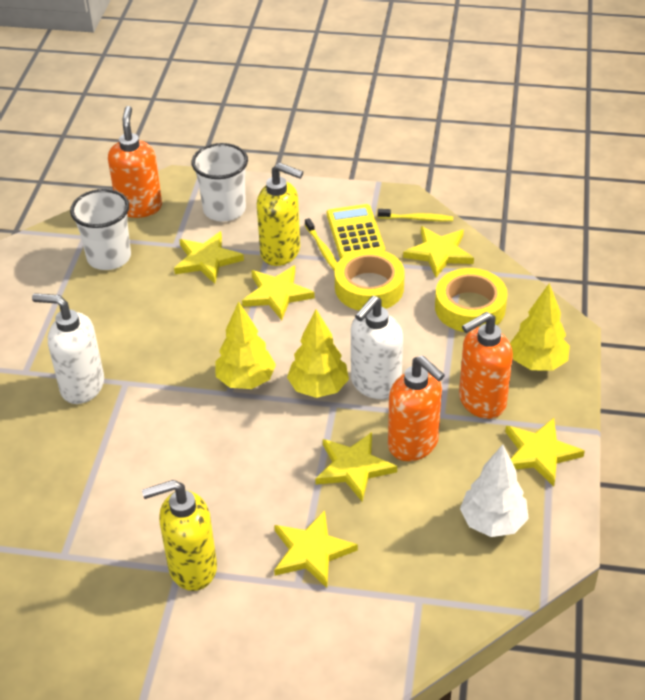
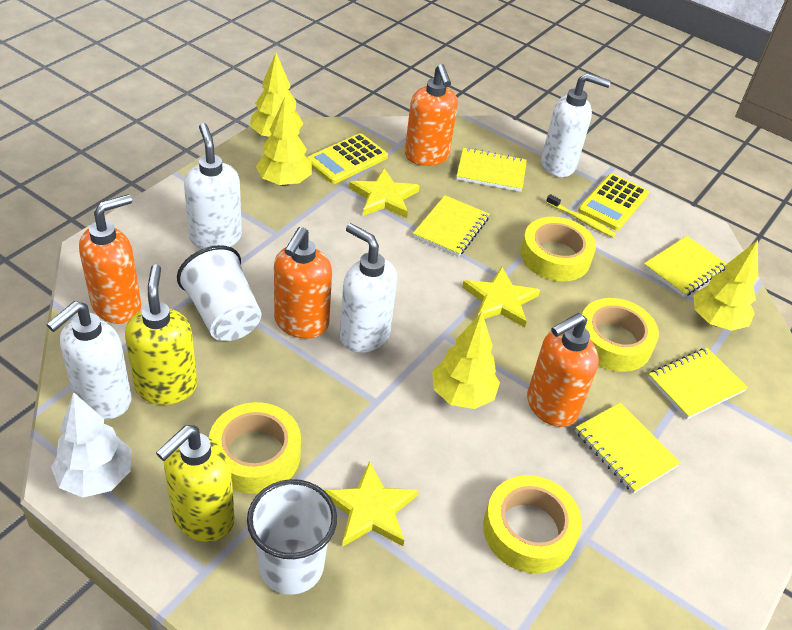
orange soap dispenser: 3 -> 4
white soap dispenser: 2 -> 4
yellow calculator: 1 -> 2
yellow notebook: 0 -> 5
yellow star: 6 -> 3
yellow tape: 2 -> 4
yellow toothbrush: 2 -> 1
yellow tree: 3 -> 4

